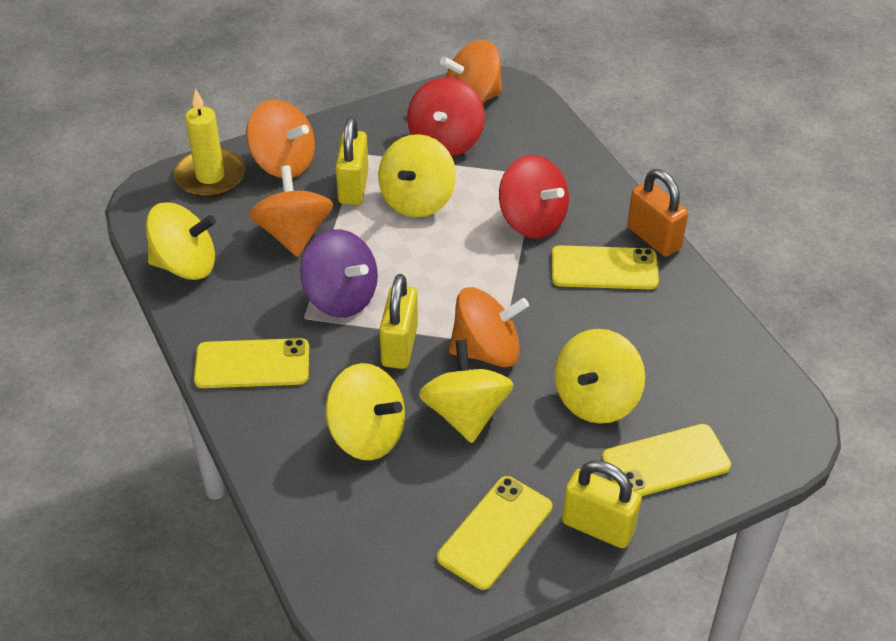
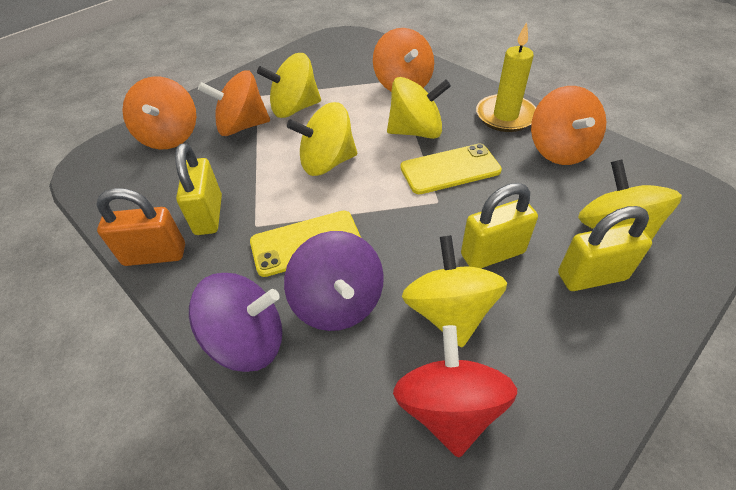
purple spinning top: 1 -> 2
red spinning top: 2 -> 1
yellow phone: 4 -> 2

